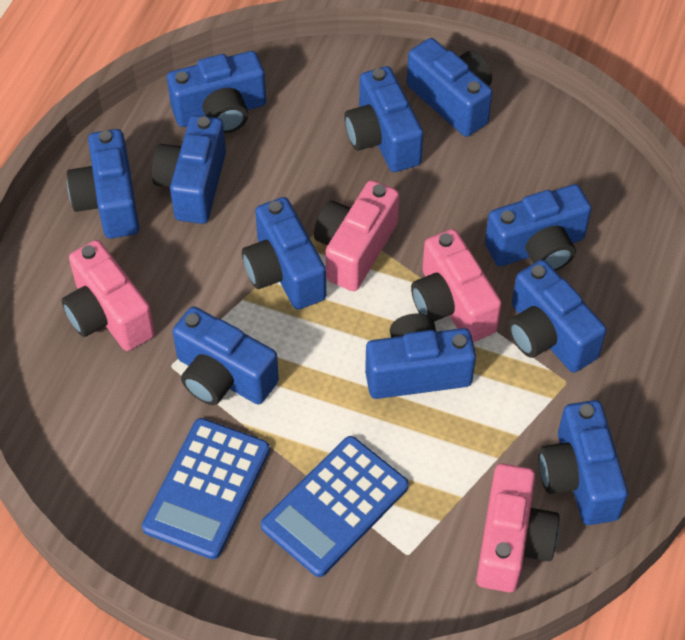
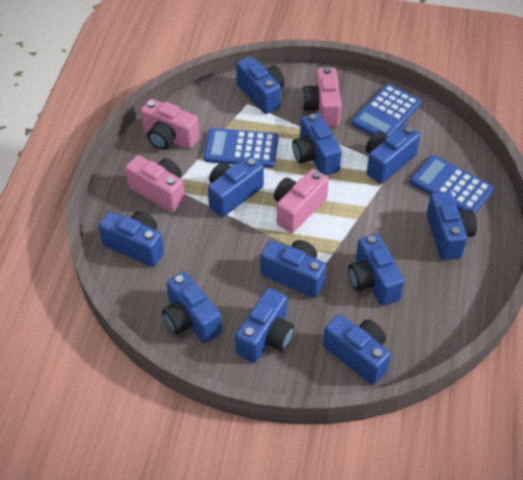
blue calculator: 2 -> 3

